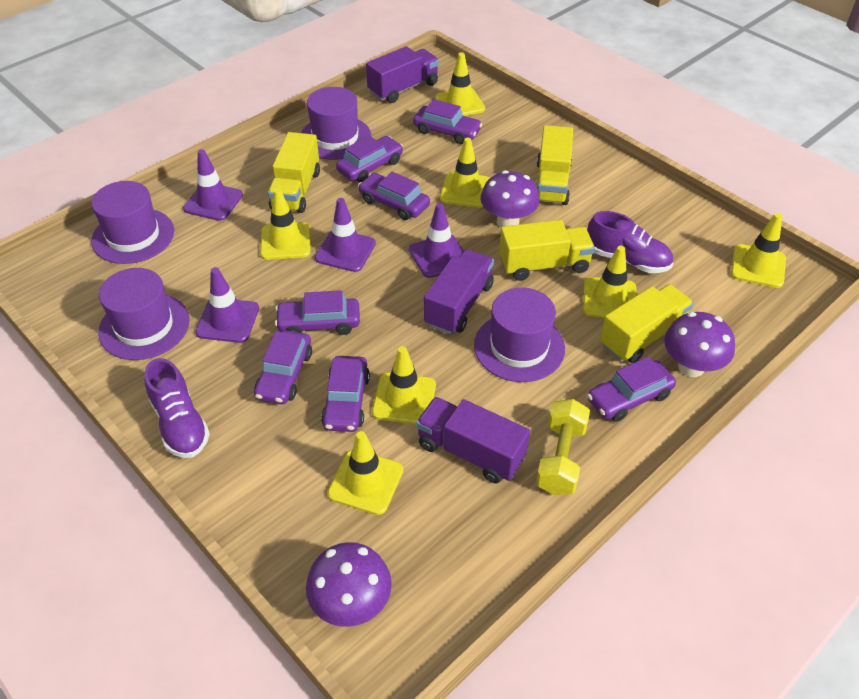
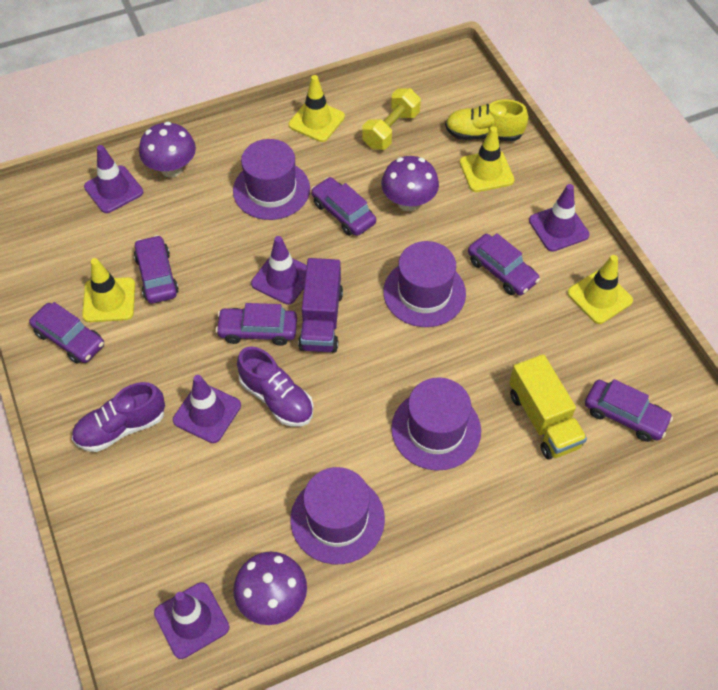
purple car: 7 -> 6
purple traffic cone: 4 -> 5
purple truck: 3 -> 1
yellow shoe: 0 -> 1
yellow traffic cone: 7 -> 4
yellow truck: 4 -> 1

